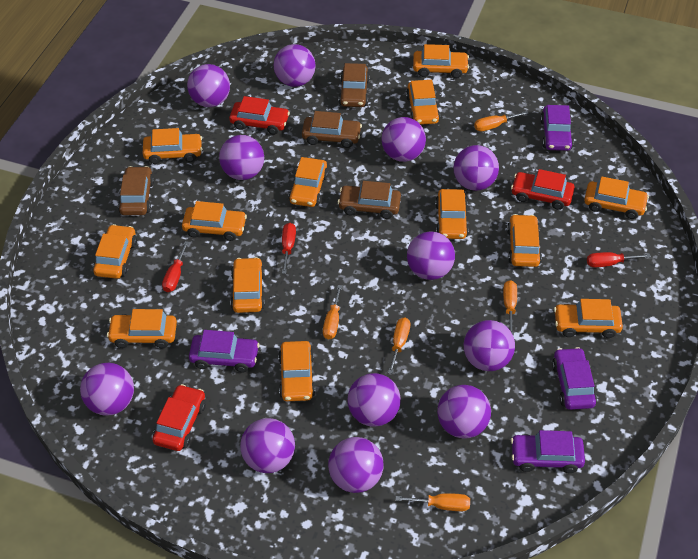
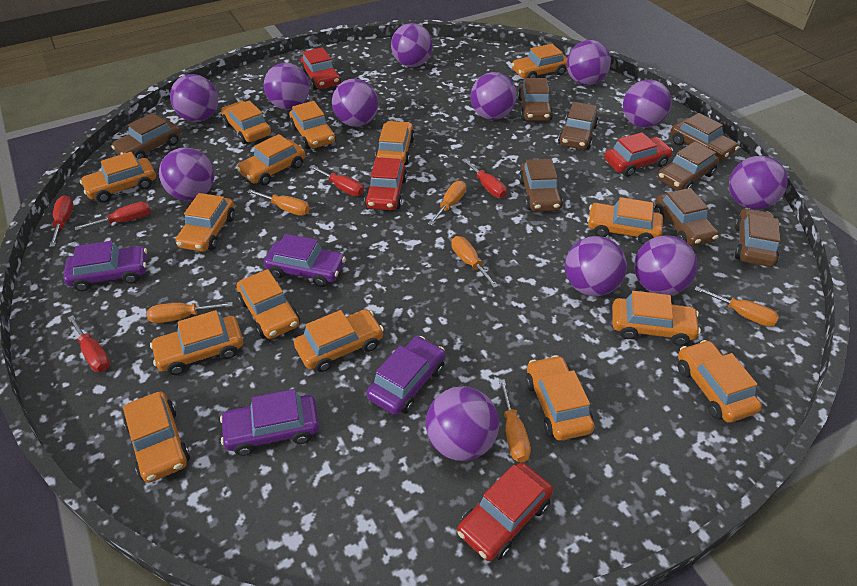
brown car: 4 -> 8
orange car: 13 -> 15
orange screwdriver: 5 -> 6
red car: 3 -> 4
red screwdriver: 3 -> 5

